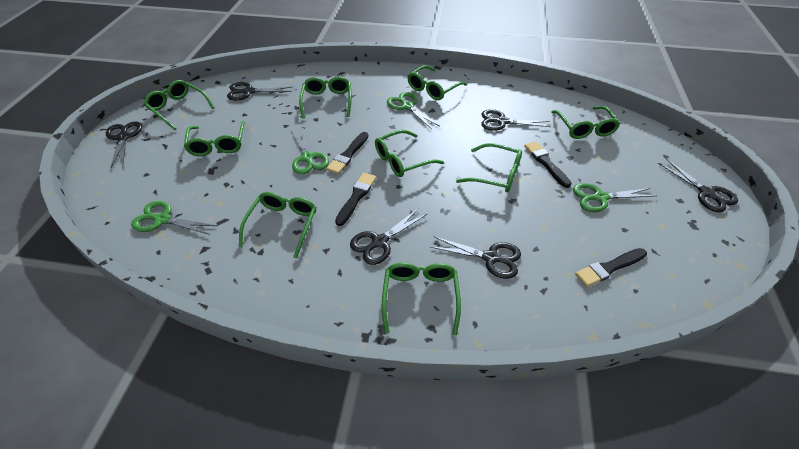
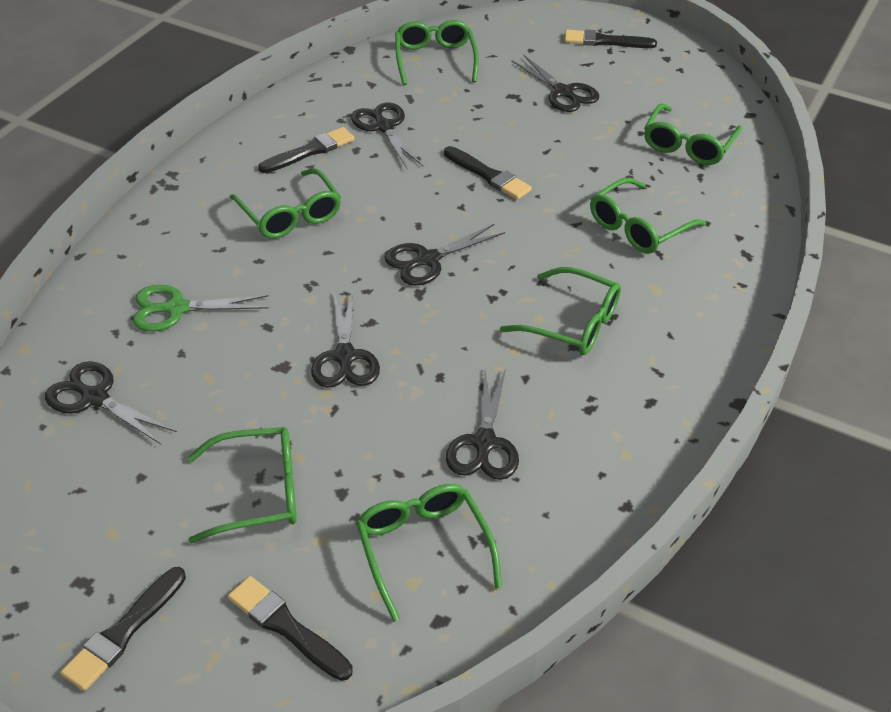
black brush: 4 -> 5
green glasses: 9 -> 7
green scissors: 4 -> 1

